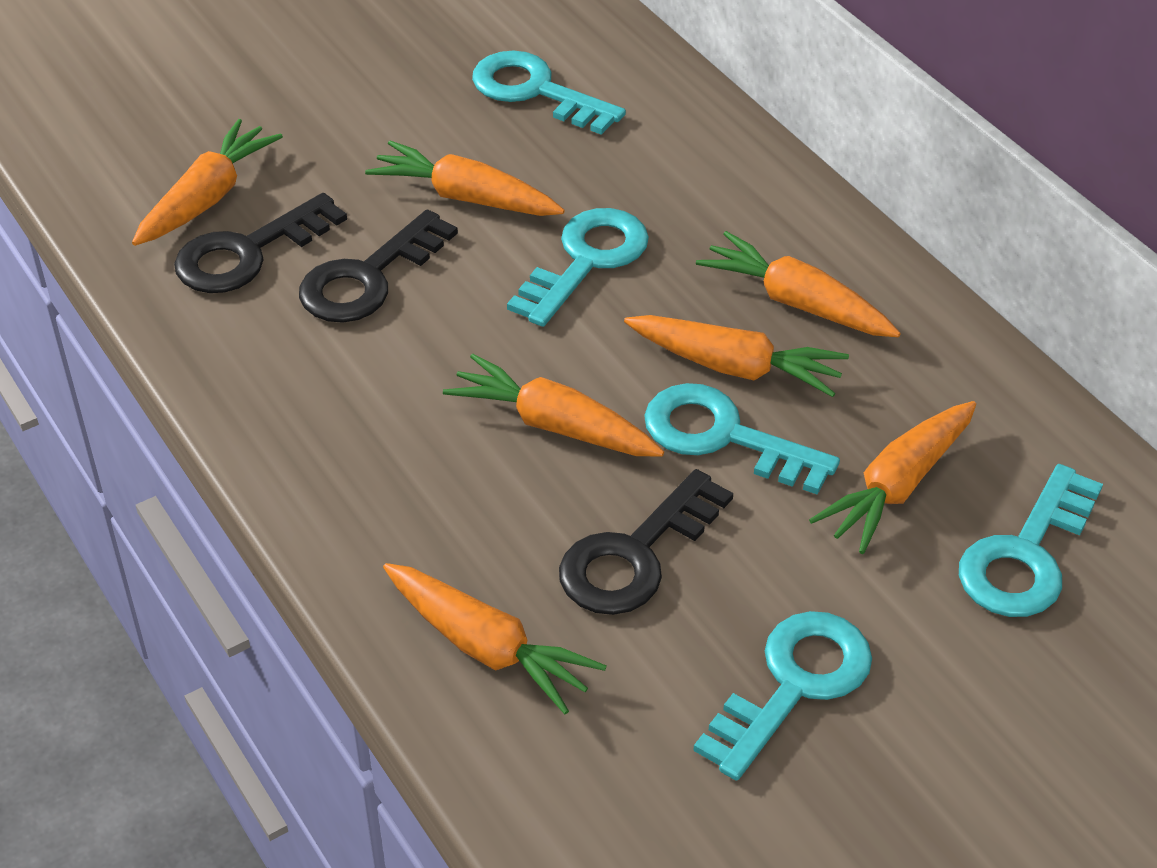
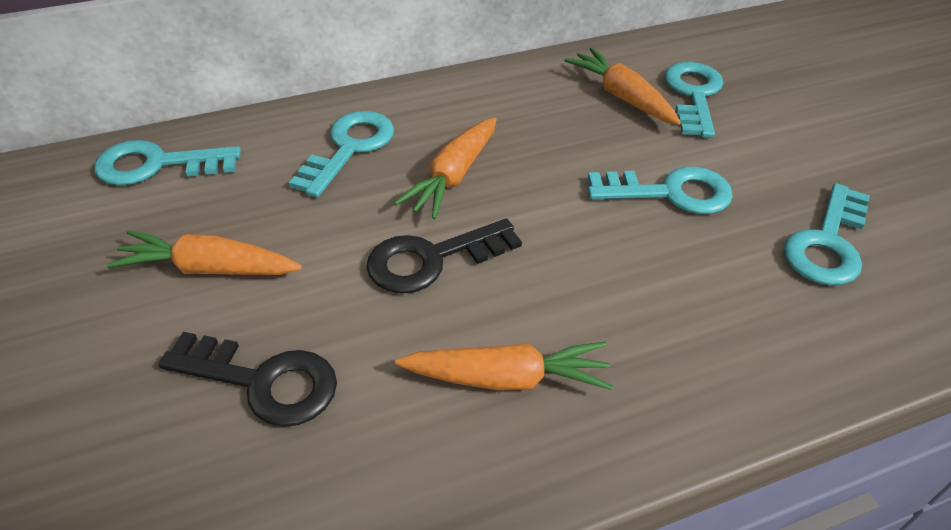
black key: 3 -> 2
orange carrot: 7 -> 4

